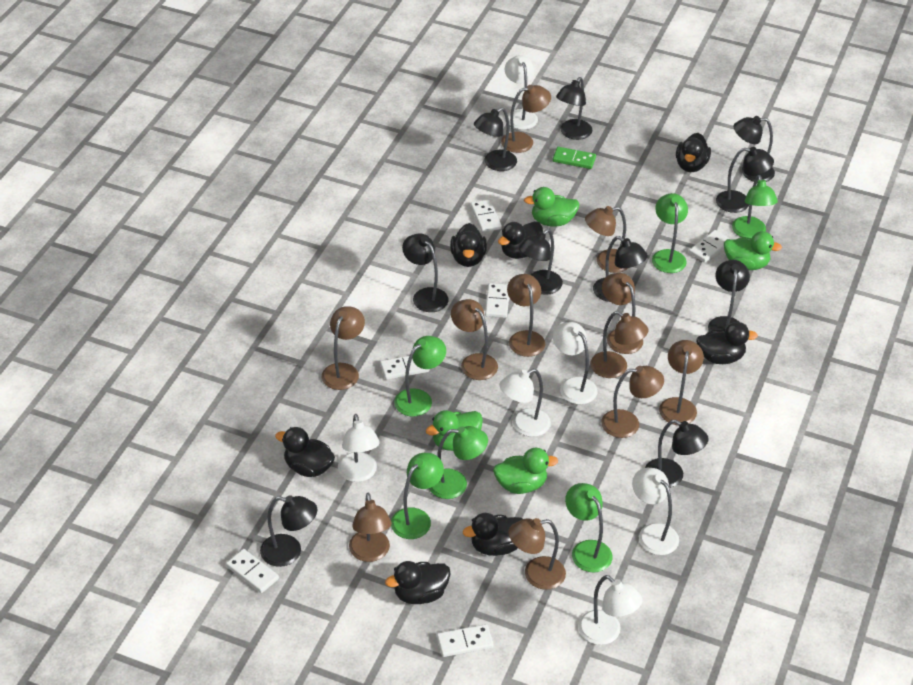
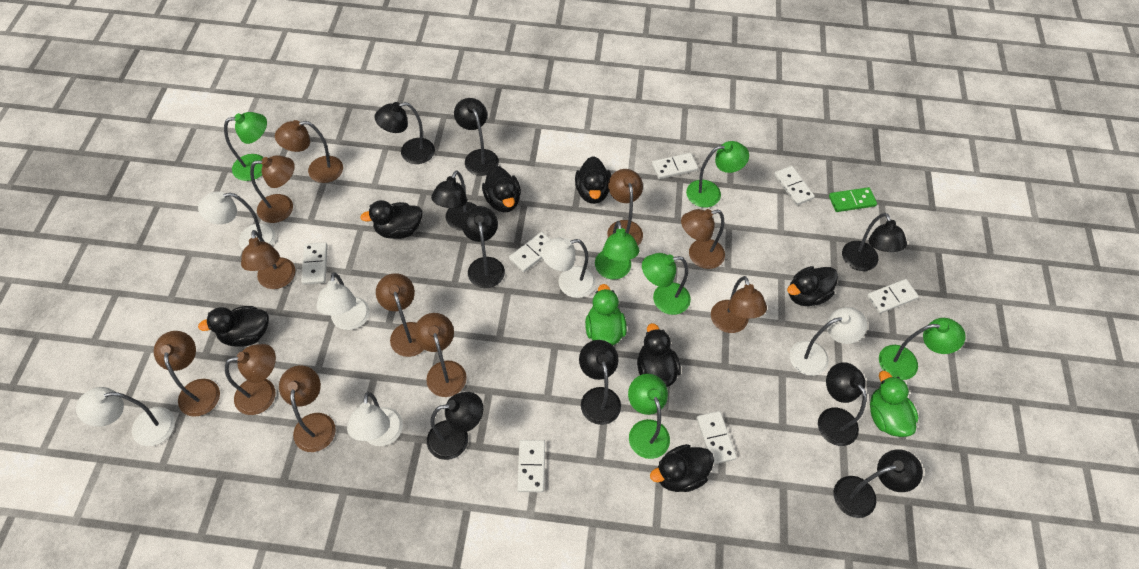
black lamp: 10 -> 9
green duck: 4 -> 2
white domino: 6 -> 7

